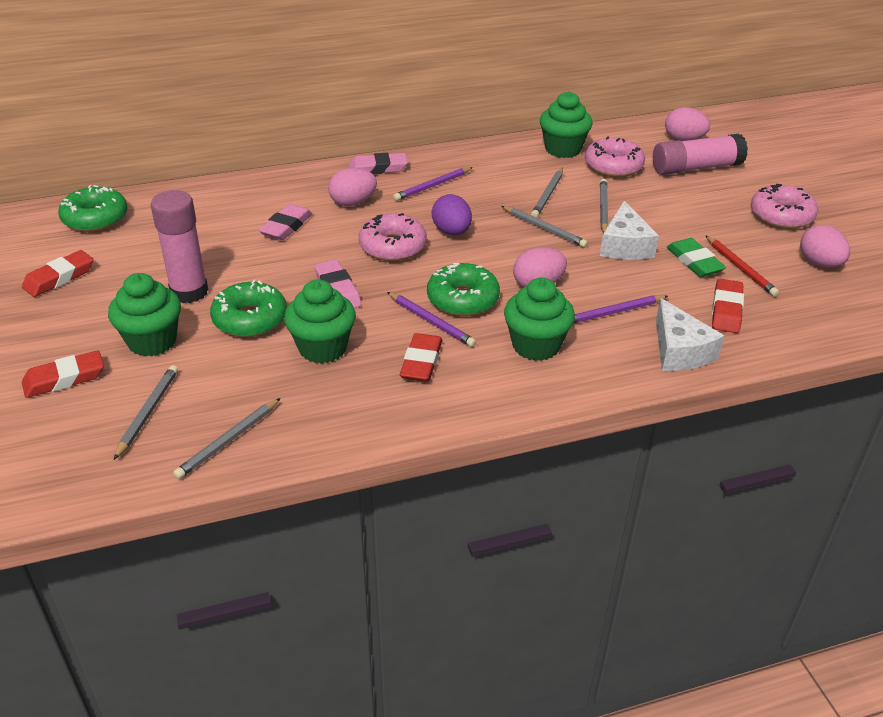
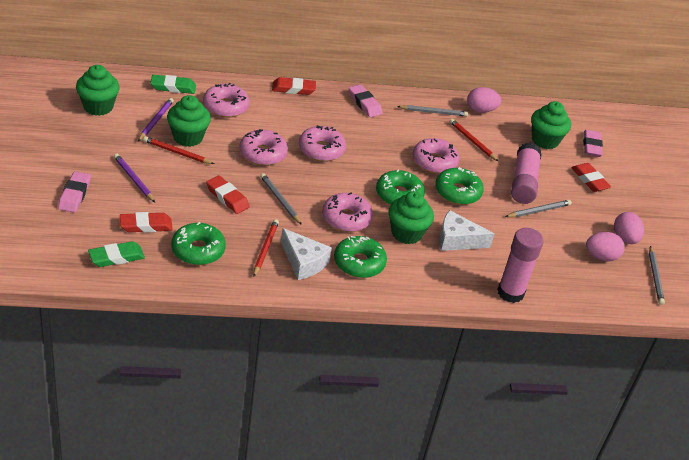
green donut: 3 -> 4
green eraser: 1 -> 2
grey pencil: 5 -> 4
pink donut: 3 -> 5
pink egg: 4 -> 3
purple egg: 1 -> 0
purple pencil: 3 -> 2
red pencil: 1 -> 3

